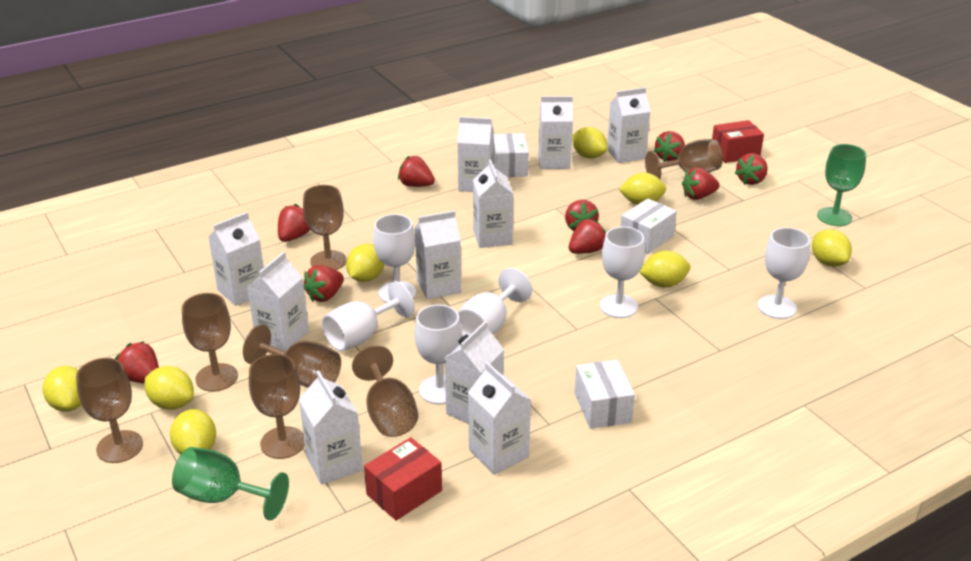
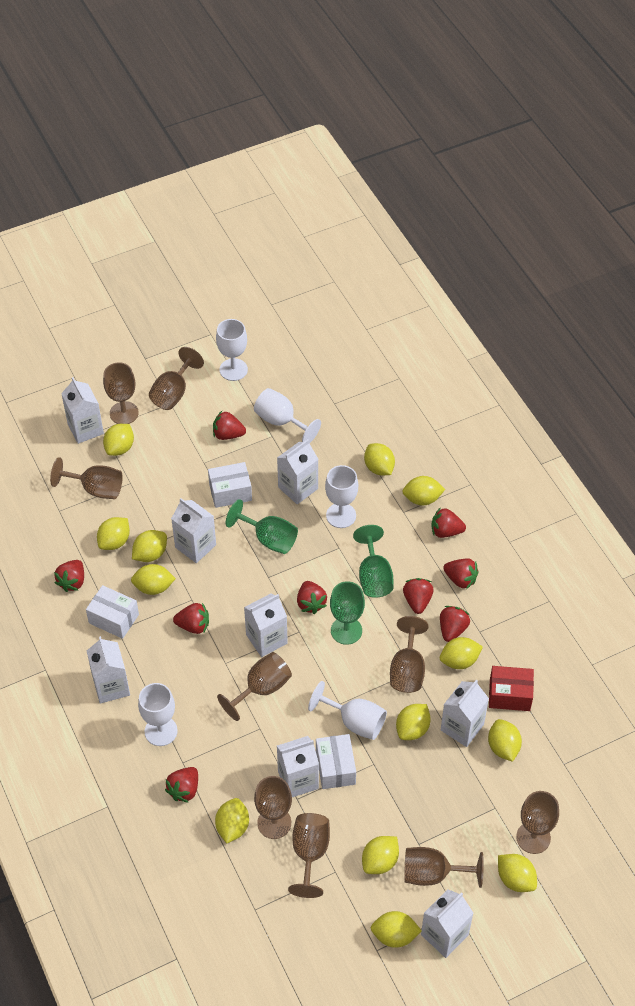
brown goblet: 7 -> 9
green goblet: 2 -> 3
red box: 2 -> 1
white carton: 10 -> 8
white goblet: 6 -> 5
yellow lemon: 8 -> 13

